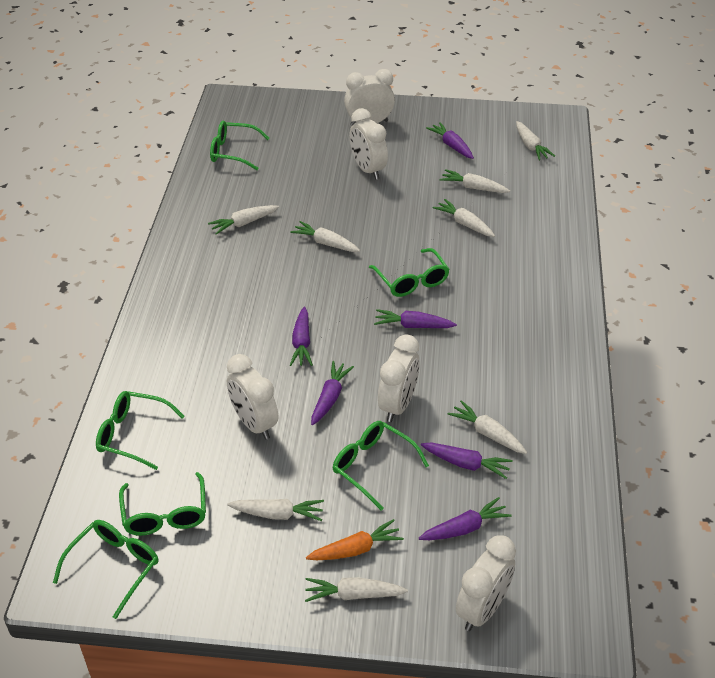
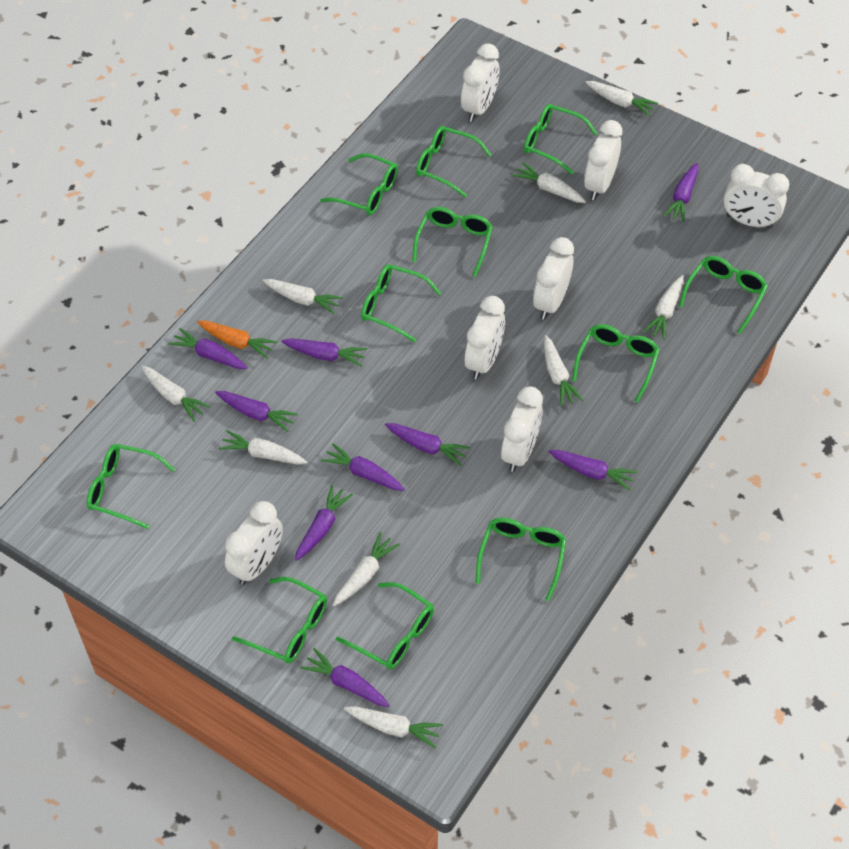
green glasses: 6 -> 11
purple carrot: 6 -> 9
white carrot: 8 -> 9
white clock: 5 -> 7

